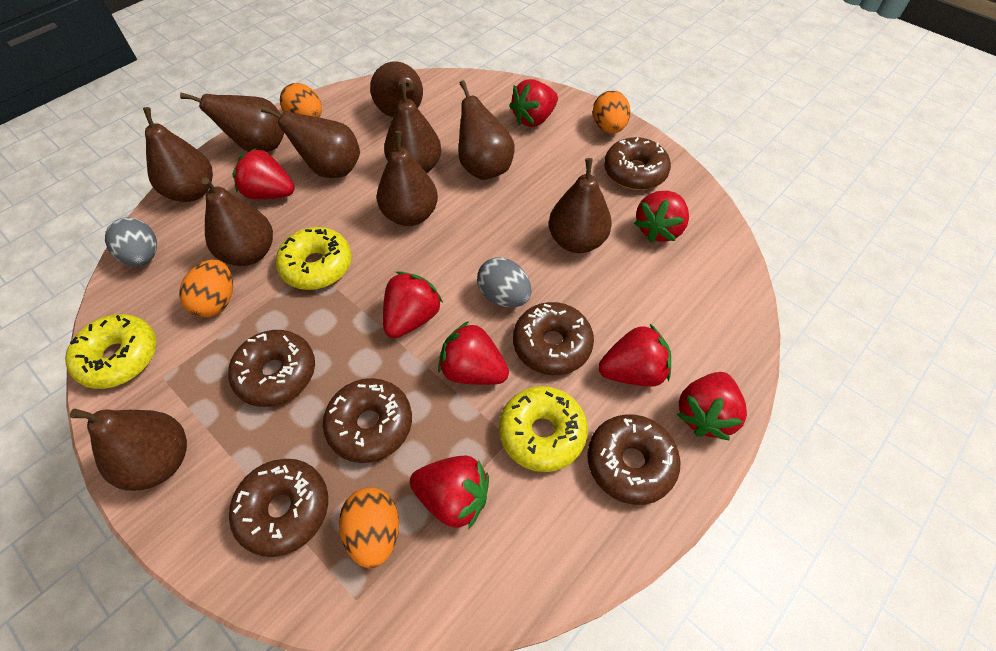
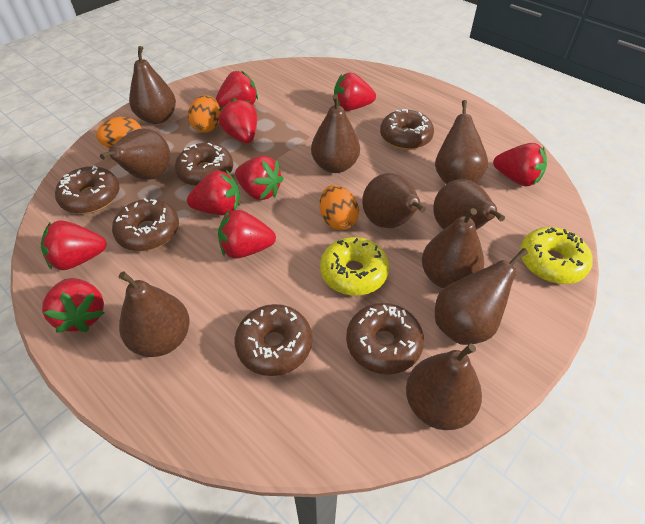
grey egg: 2 -> 0
orange egg: 4 -> 3
red strawberry: 8 -> 9
yellow donut: 3 -> 2

